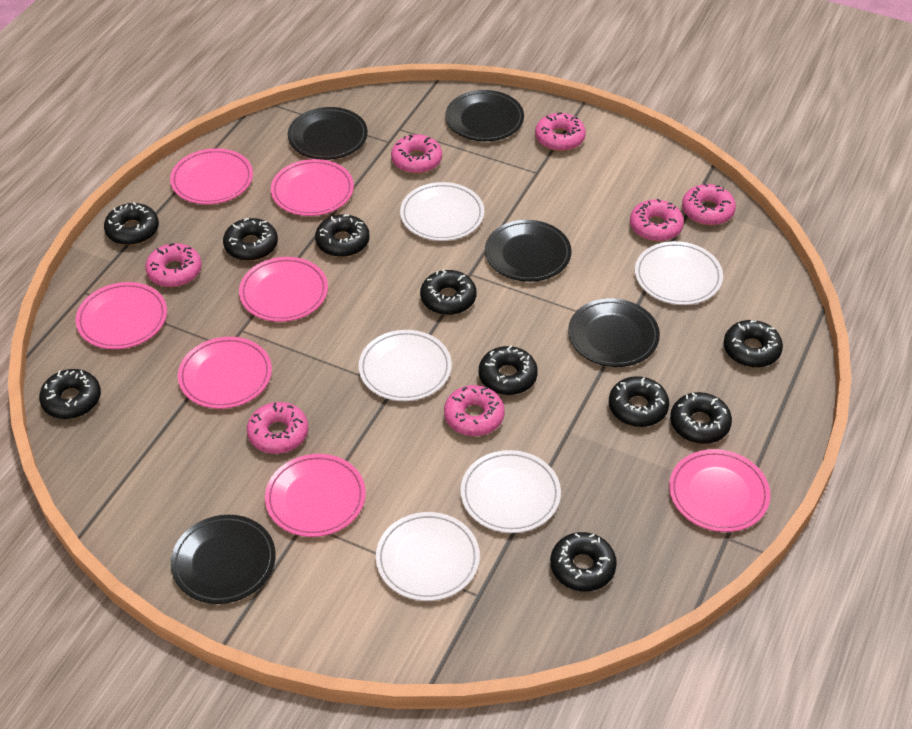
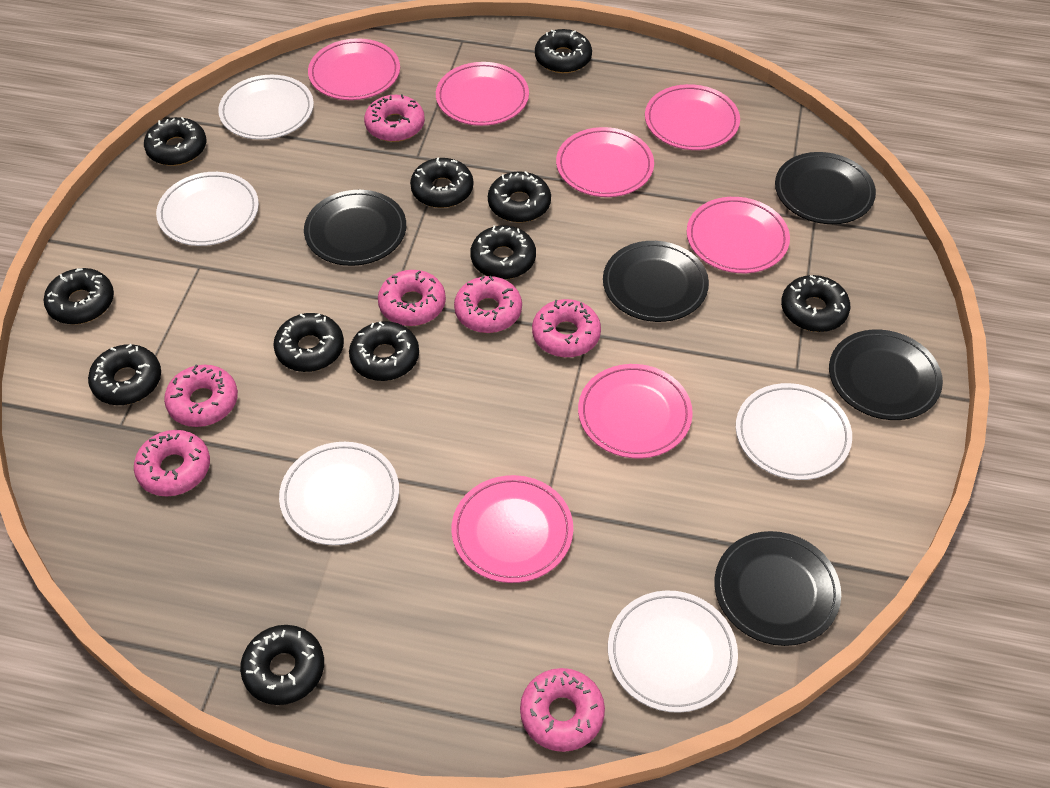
black donut: 10 -> 11

